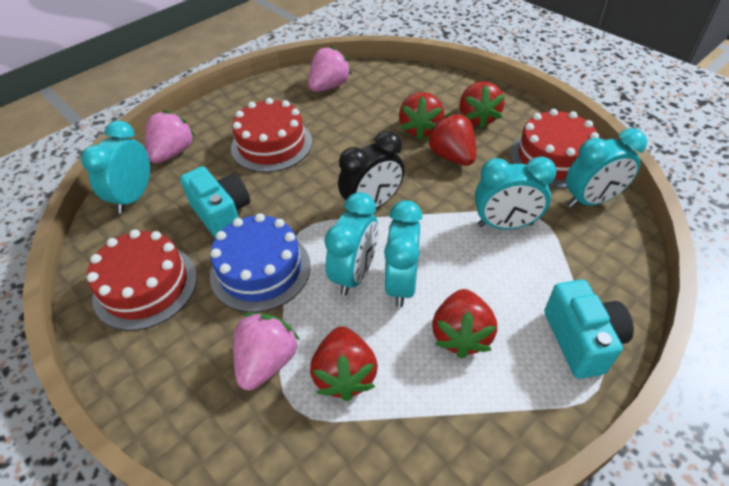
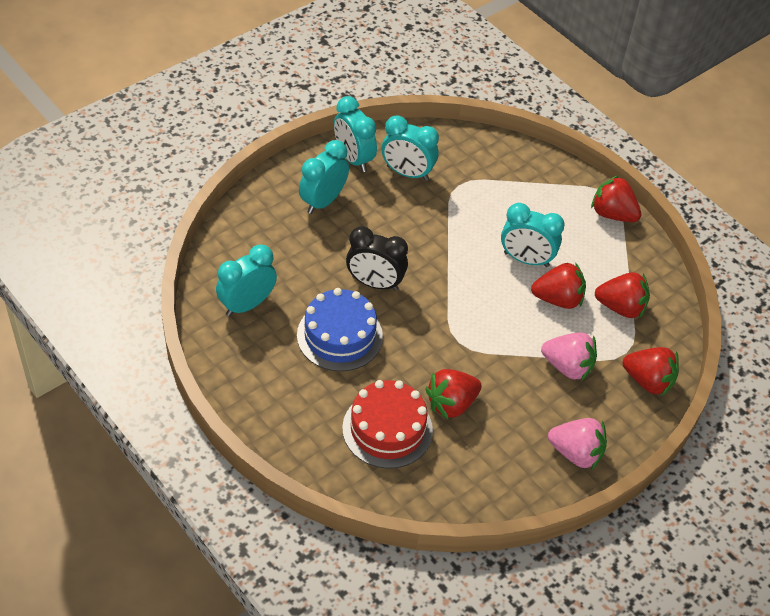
pink strawberry: 3 -> 2
red cake: 3 -> 1
turquoise camera: 2 -> 0

